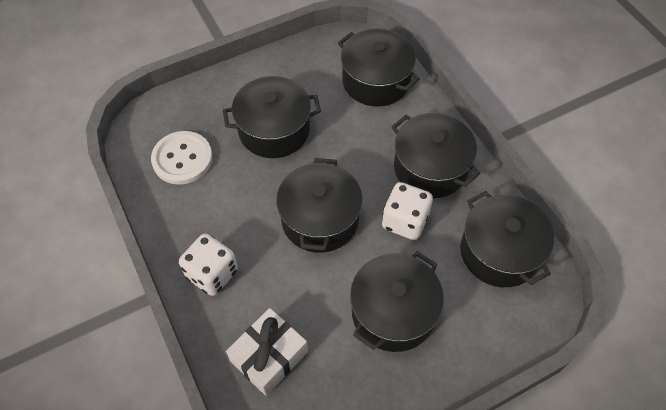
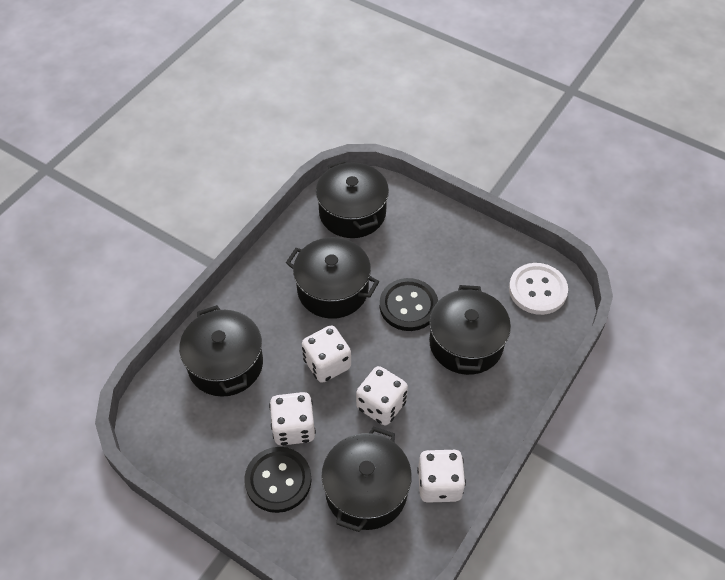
black button: 0 -> 2
black pot: 6 -> 5
white dice: 2 -> 4
white gift: 1 -> 0

